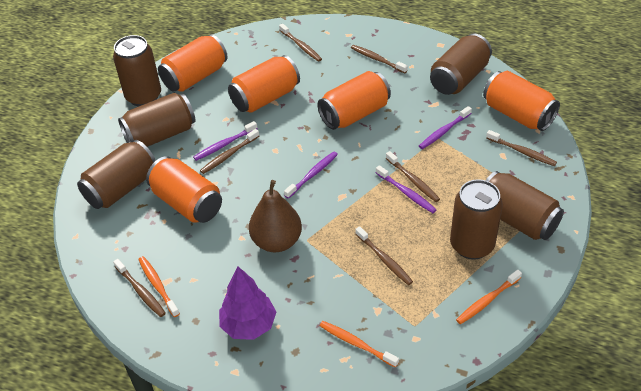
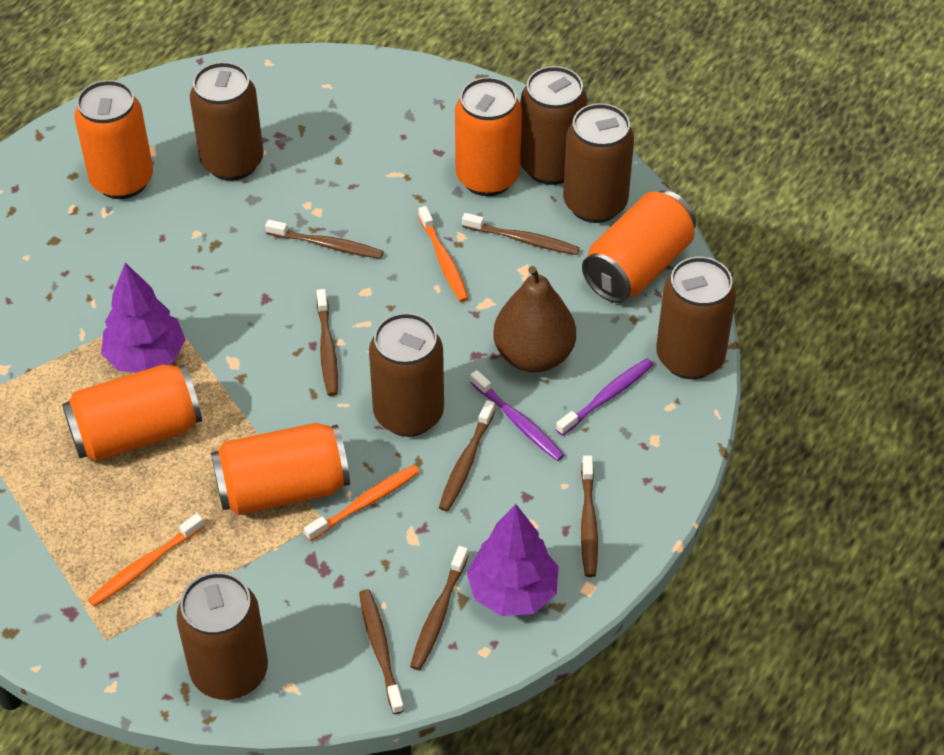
purple toothbrush: 4 -> 2
purple tree: 1 -> 2

